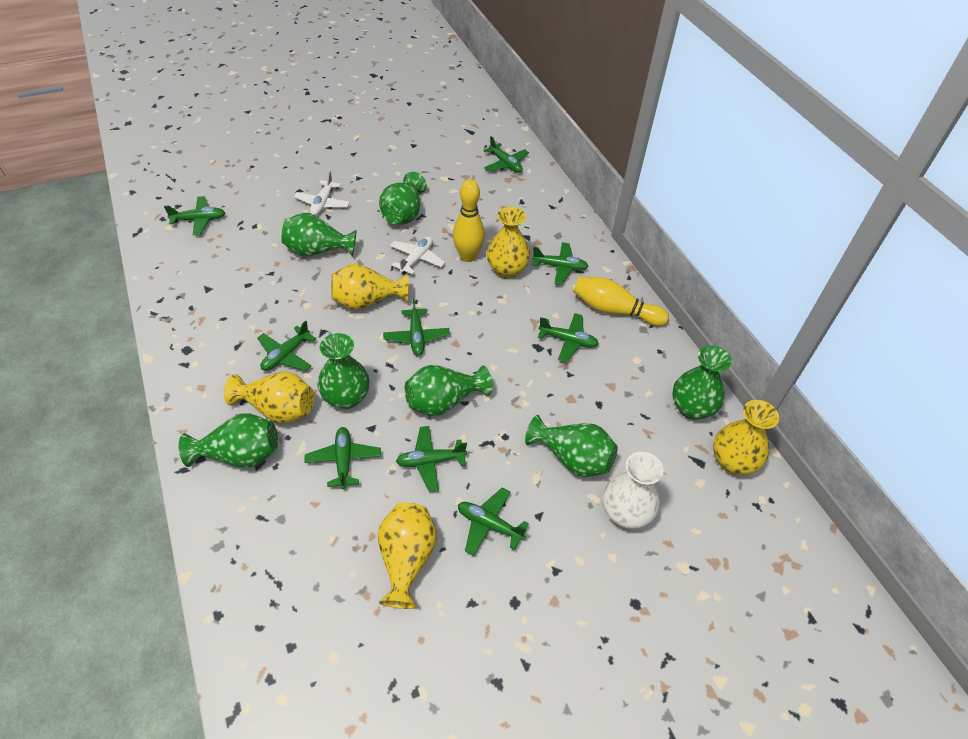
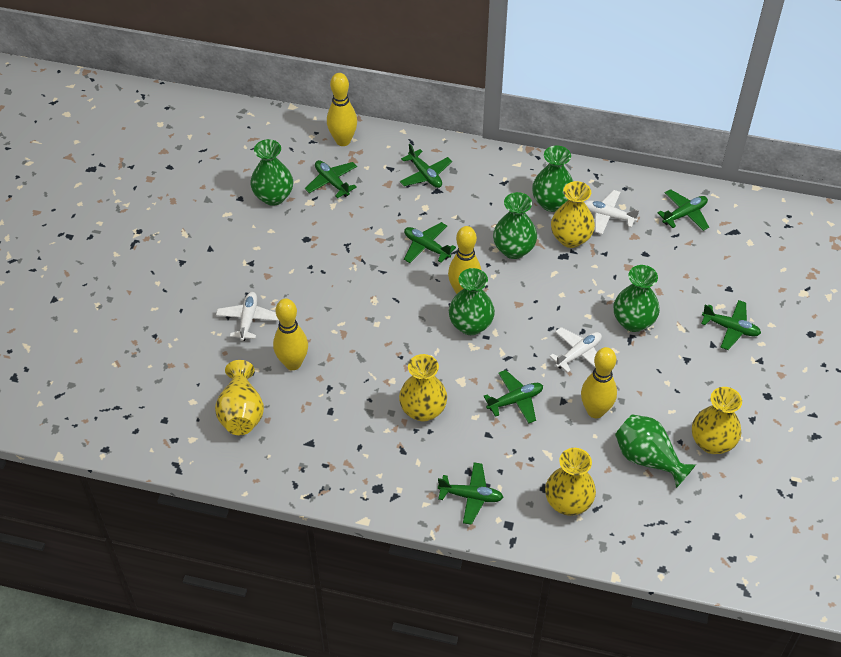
green plane: 9 -> 7
green vase: 7 -> 6
white plane: 2 -> 3
white vase: 1 -> 0
yellow bowling pin: 2 -> 4

